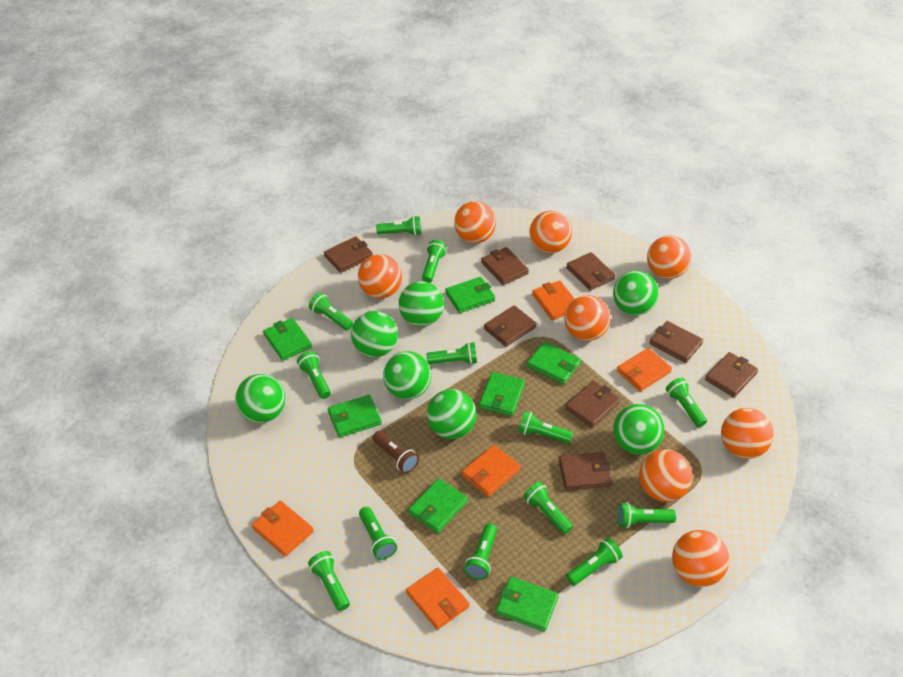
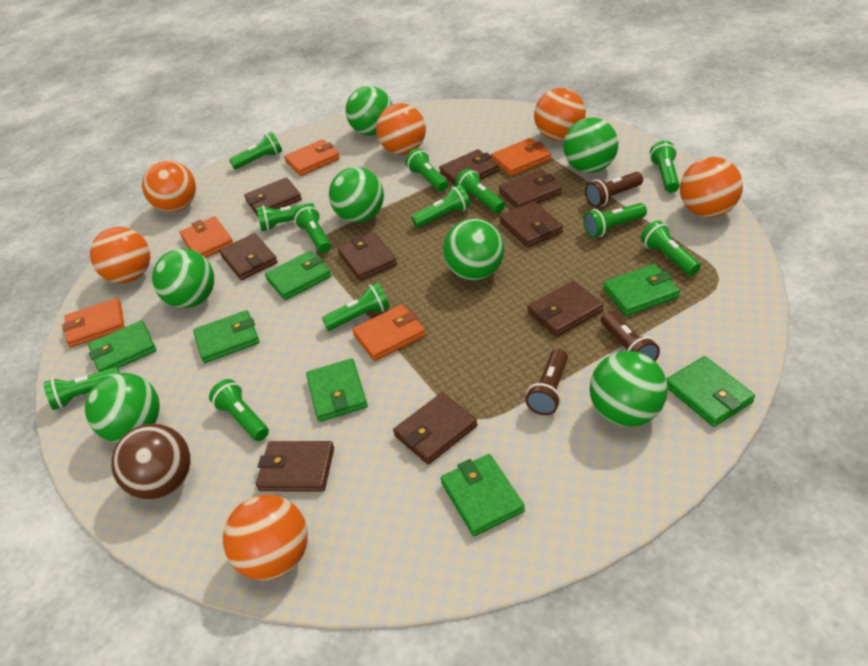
brown ball: 0 -> 1
brown flashlight: 1 -> 3
brown wallet: 8 -> 9
green flashlight: 13 -> 12
orange ball: 8 -> 6

